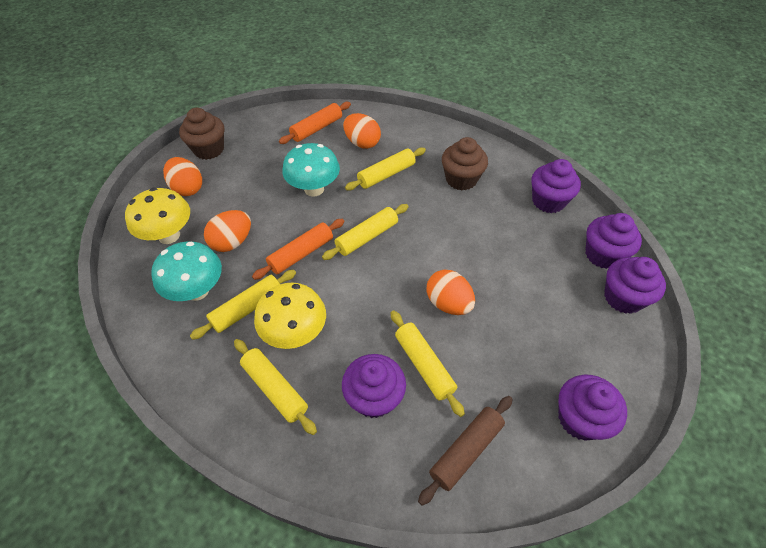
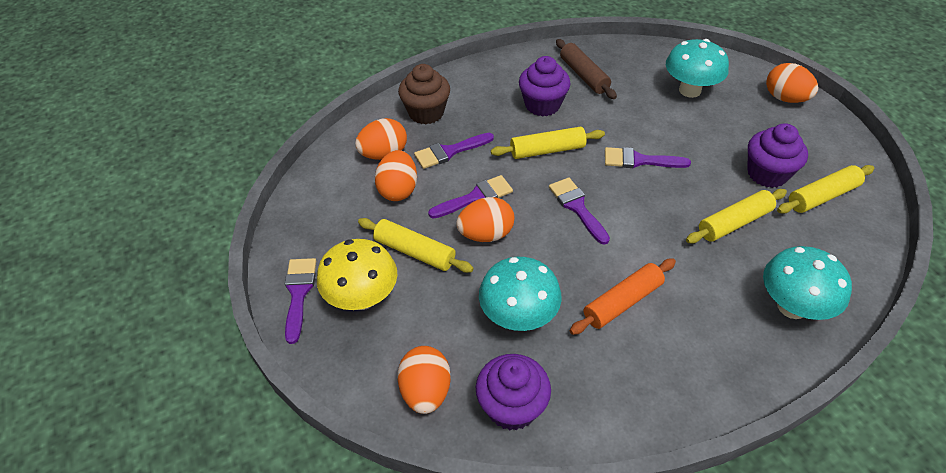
brown cupcake: 2 -> 1
orange egg: 4 -> 5
orange rolling pin: 2 -> 1
purple brush: 0 -> 5
purple cupcake: 5 -> 3
turquoise mushroom: 2 -> 3
yellow mushroom: 2 -> 1
yellow rolling pin: 5 -> 4

